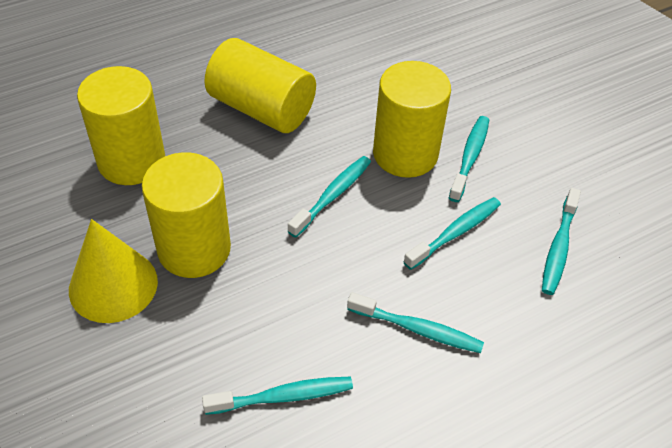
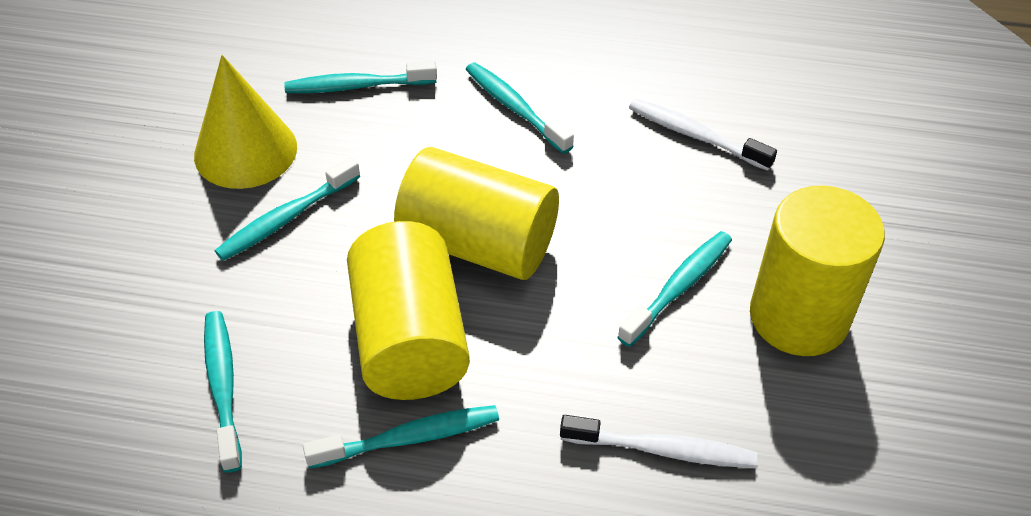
white toothbrush: 0 -> 2
yellow cylinder: 4 -> 3

